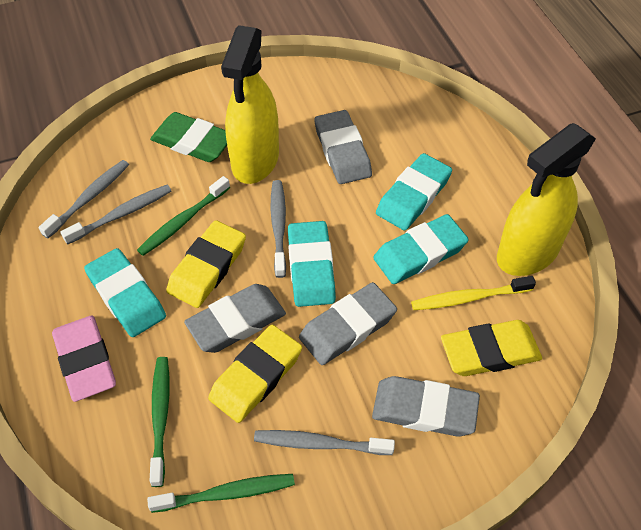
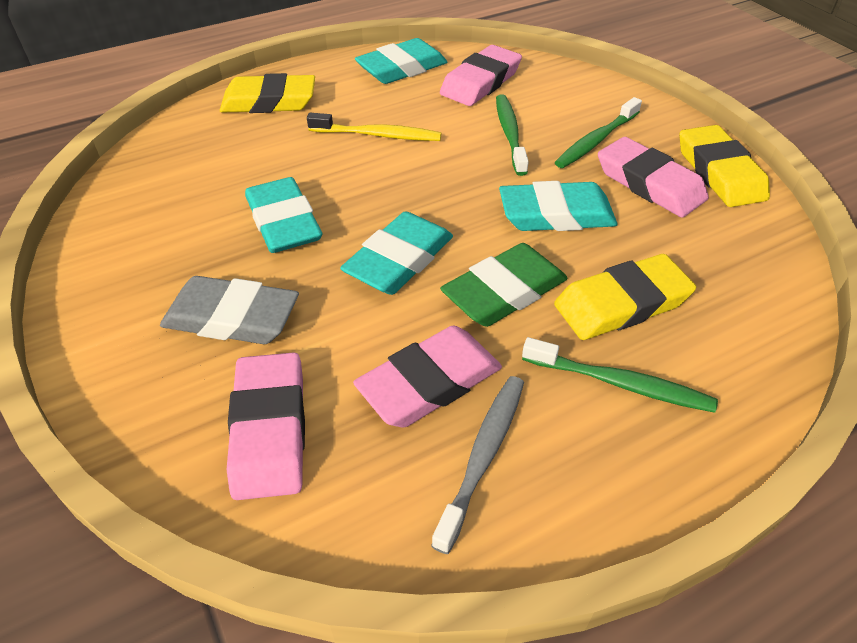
grey eraser: 4 -> 1
grey toothbrush: 4 -> 1
pink eraser: 1 -> 4
yellow spray bottle: 2 -> 0

